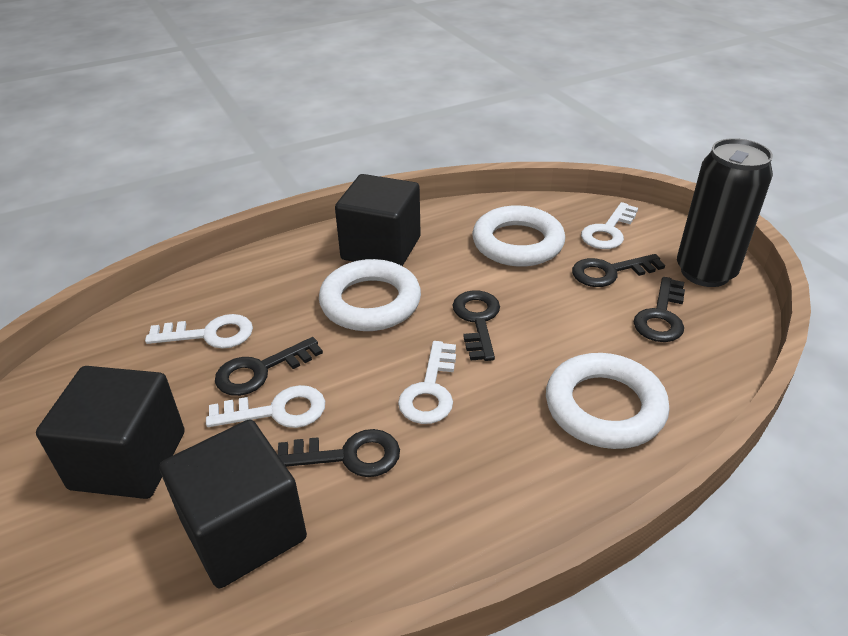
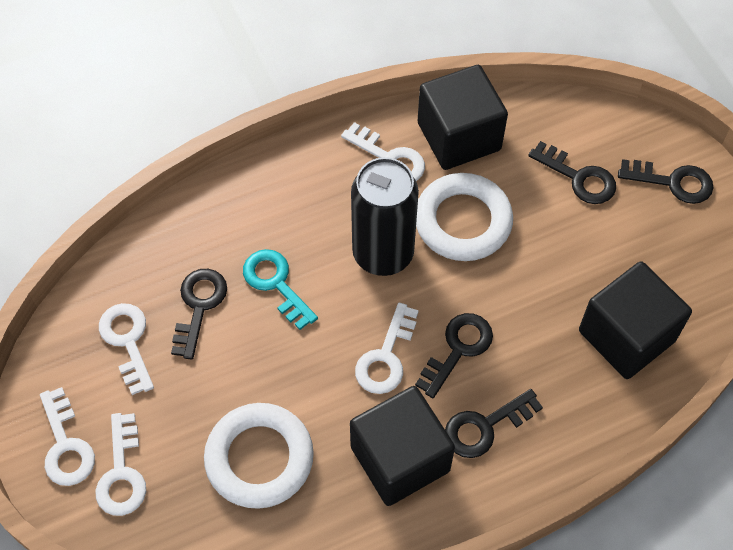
turquoise key: 0 -> 1
white key: 4 -> 5
white ring: 3 -> 2

